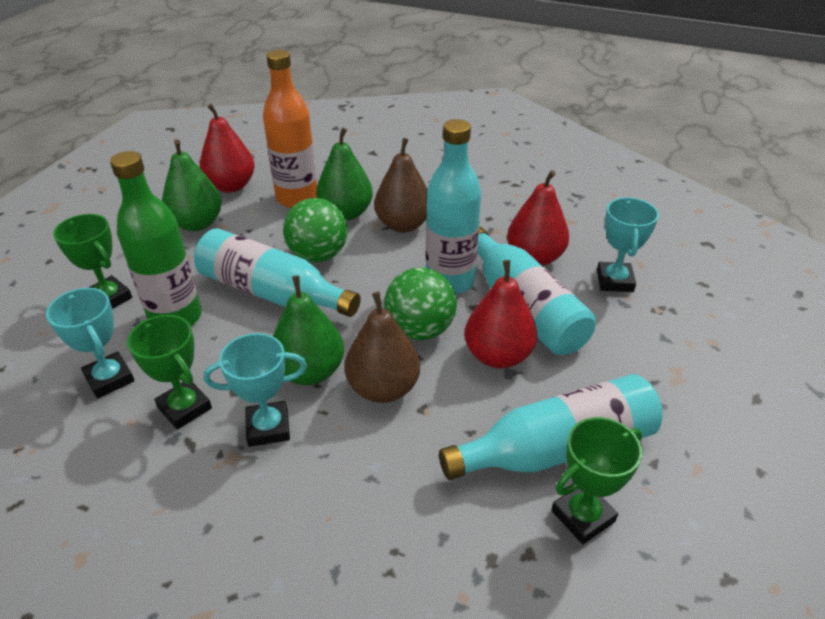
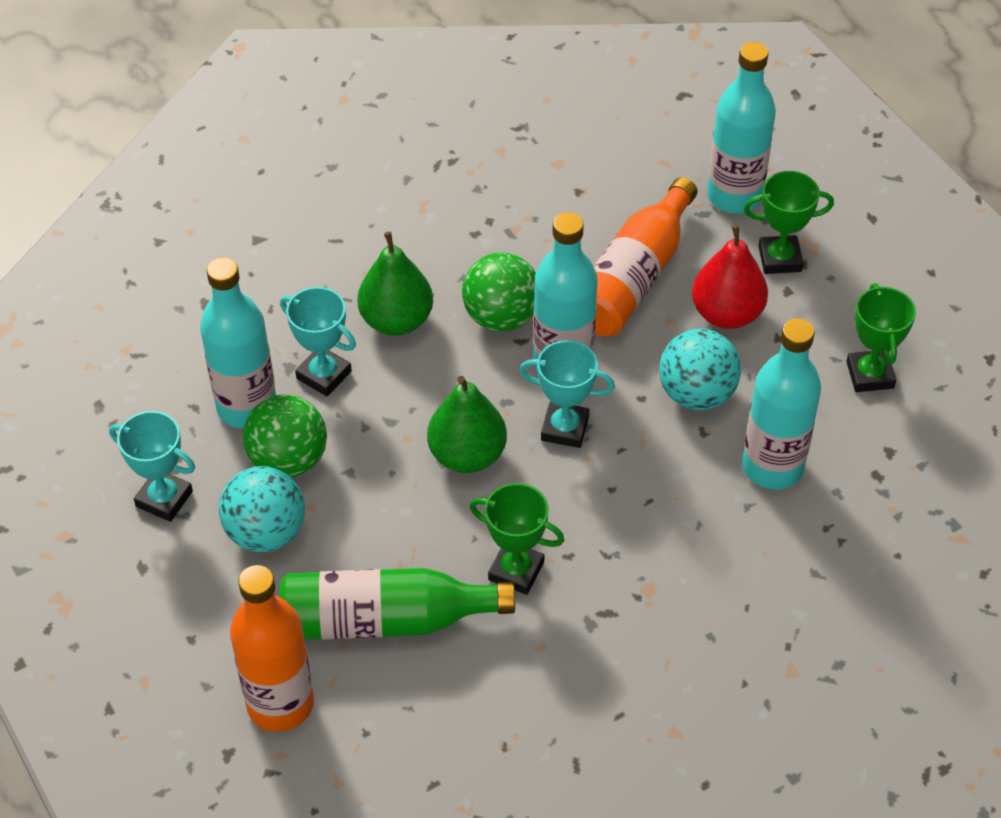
brown pear: 2 -> 0
green pear: 3 -> 2
orange bottle: 1 -> 2
red pear: 3 -> 1
turquoise ball: 0 -> 2

